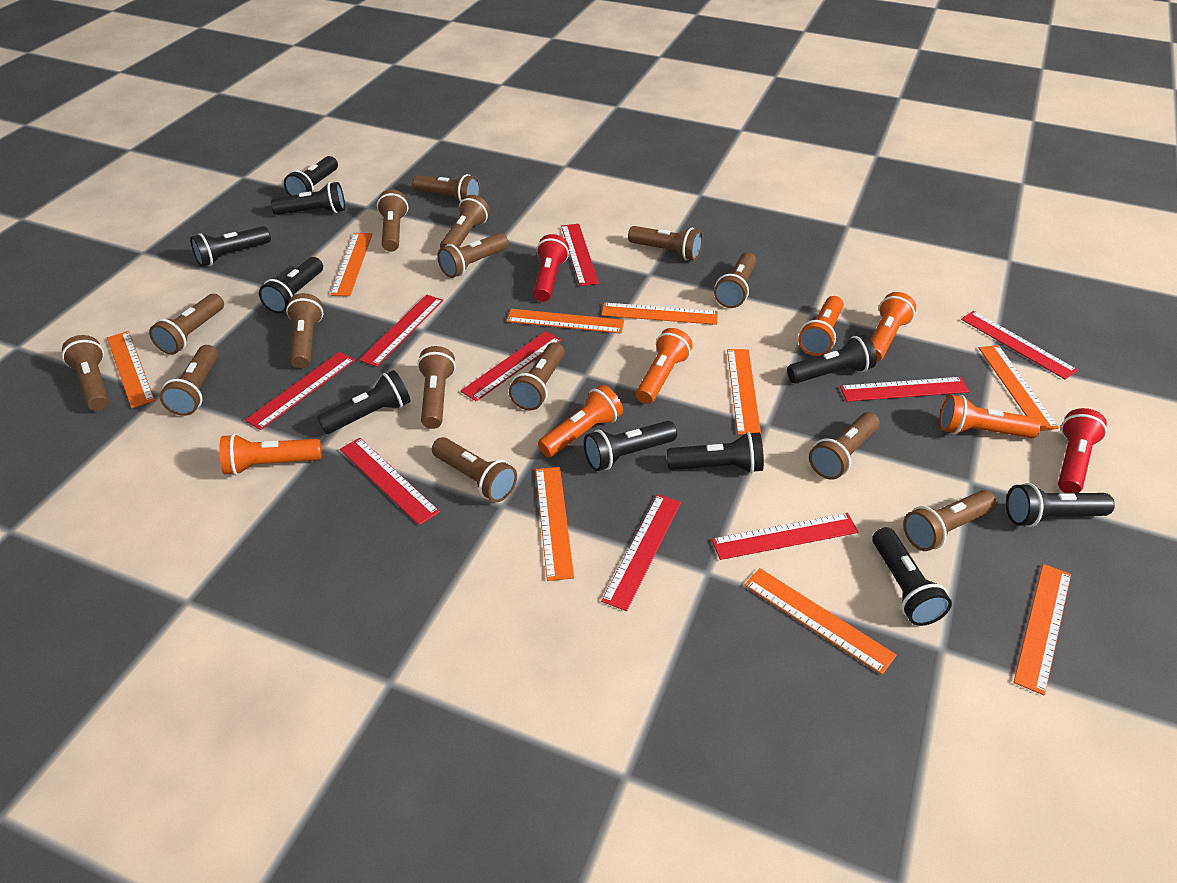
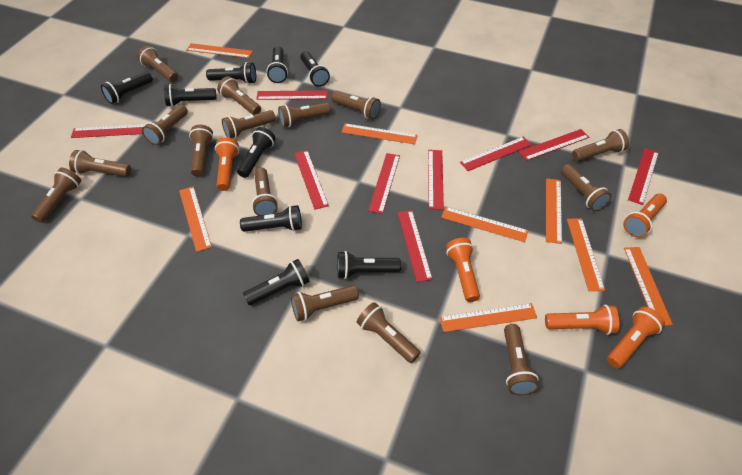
black flashlight: 10 -> 9
orange flashlight: 6 -> 5
orange ruler: 9 -> 8
red flashlight: 2 -> 0

